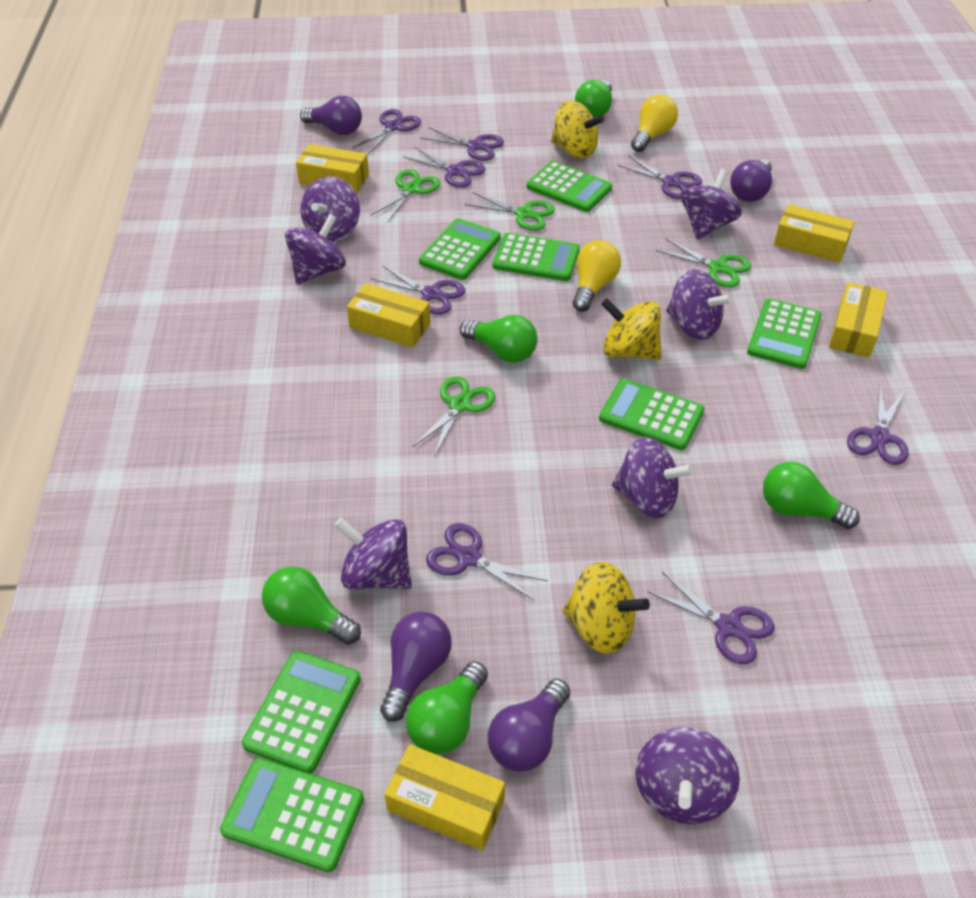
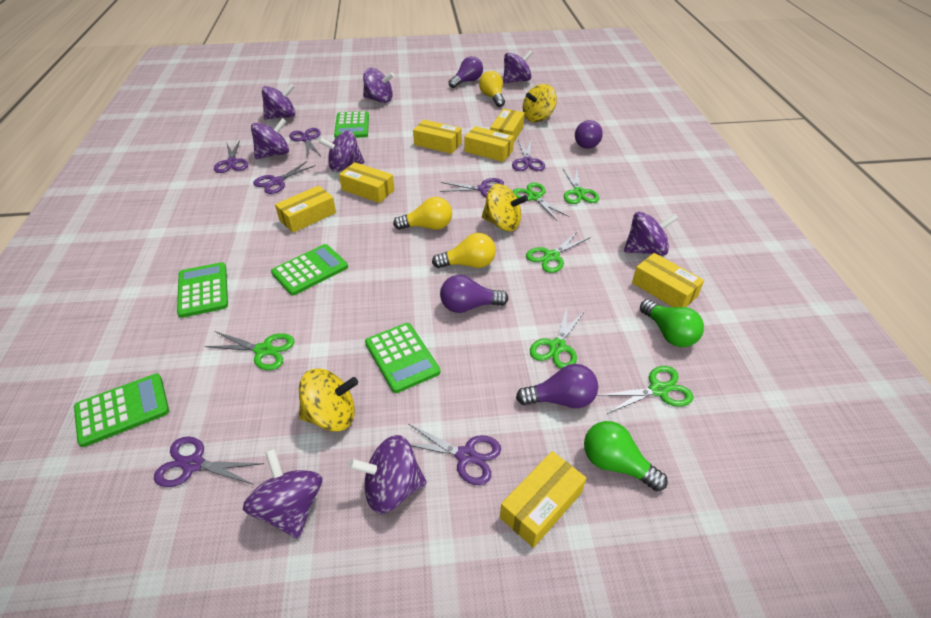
green calculator: 7 -> 5
green light bulb: 5 -> 2
green scissors: 4 -> 6
purple scissors: 8 -> 7
purple spinning top: 7 -> 8
yellow box: 5 -> 7
yellow light bulb: 2 -> 3

